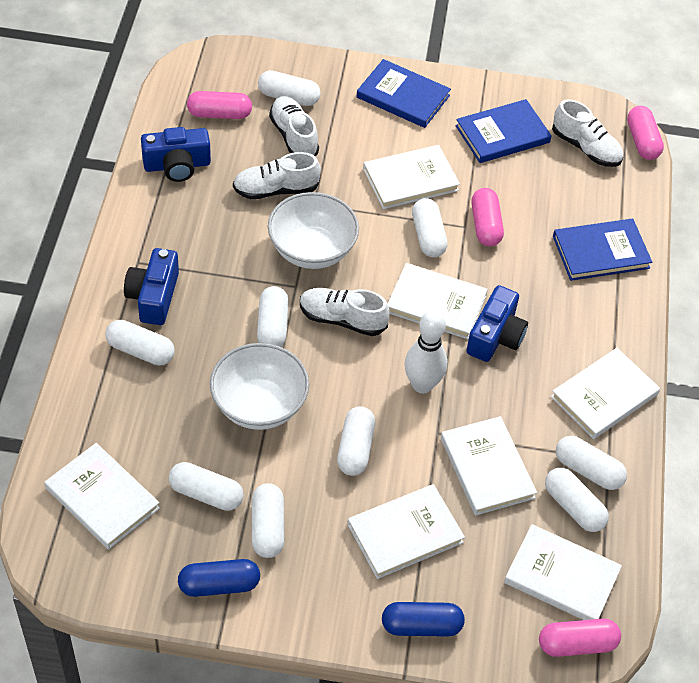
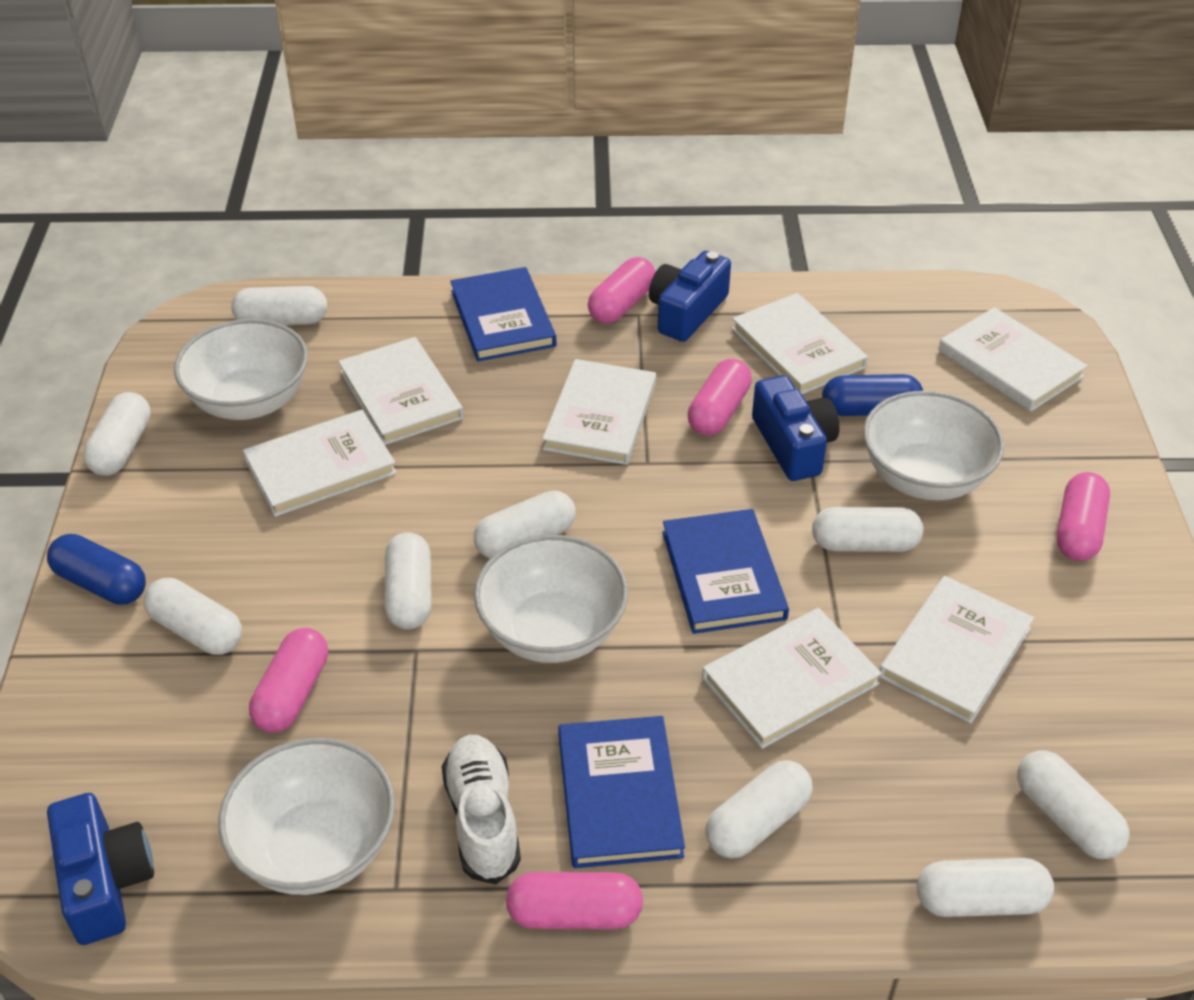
pink capsule: 4 -> 5
white bowl: 2 -> 4
white bowling pin: 1 -> 0
white shoe: 4 -> 1

